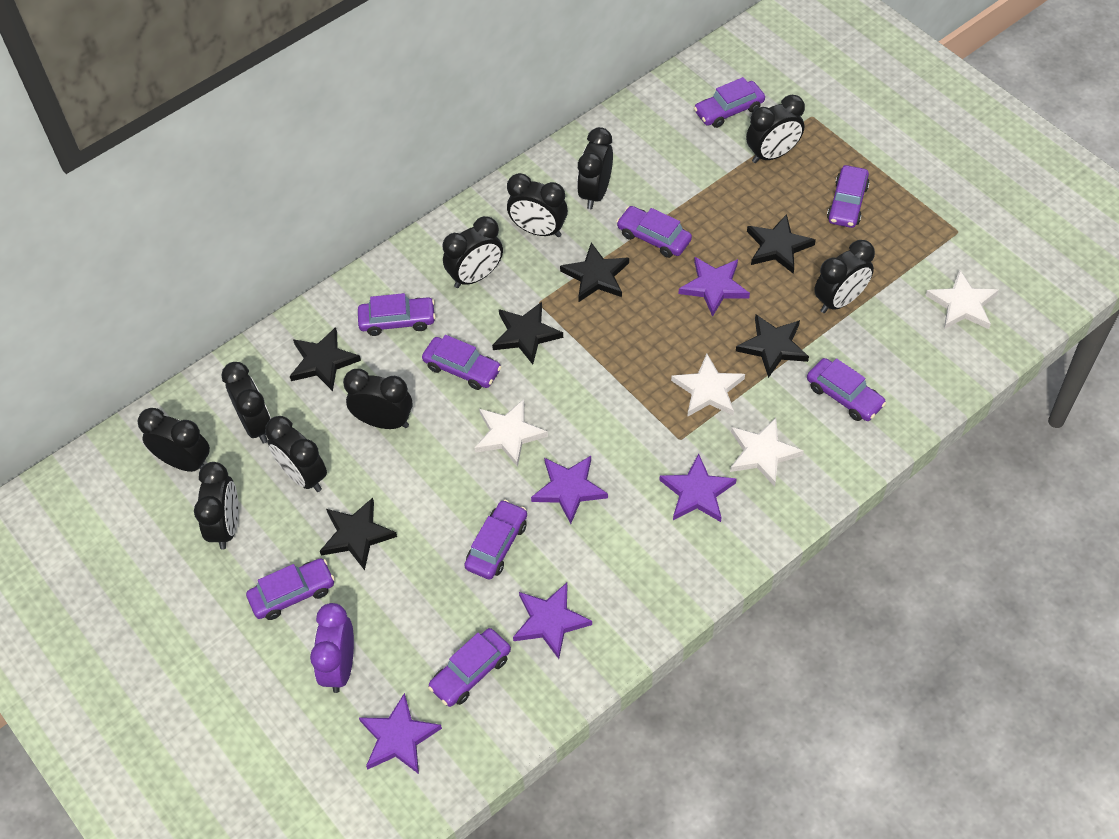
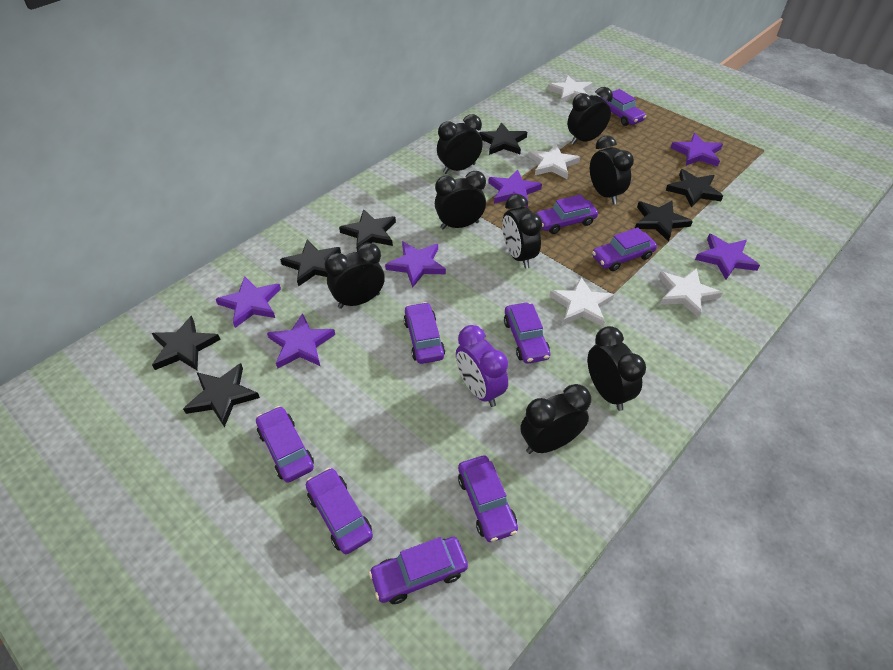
black clock: 10 -> 8
black star: 6 -> 7
purple star: 5 -> 6

